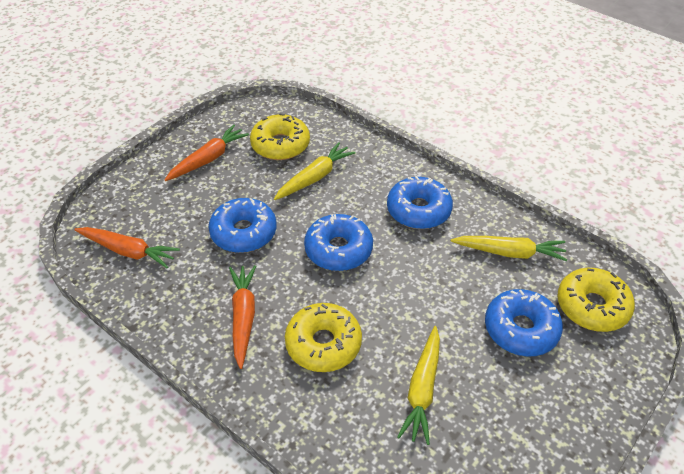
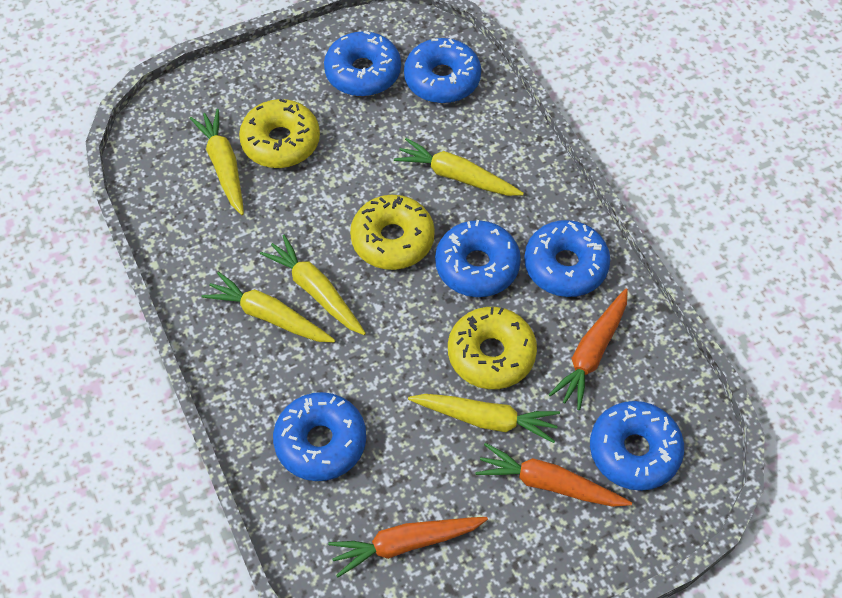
blue donut: 4 -> 6
yellow carrot: 3 -> 5

